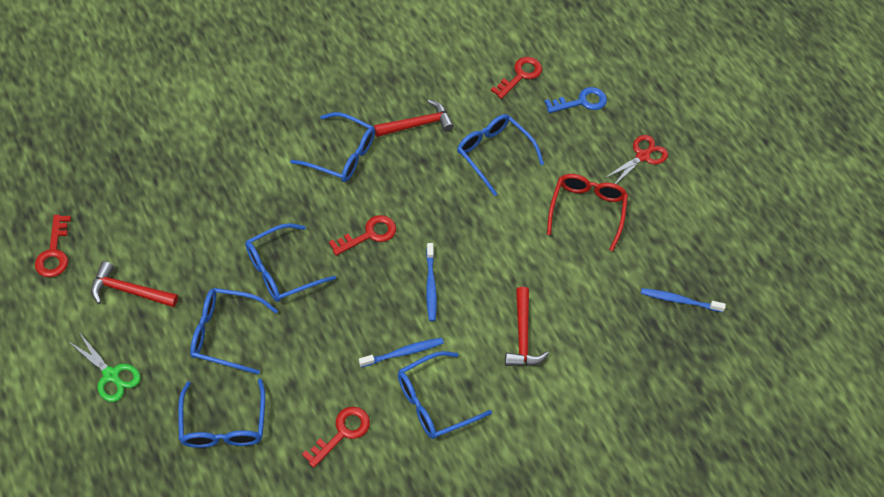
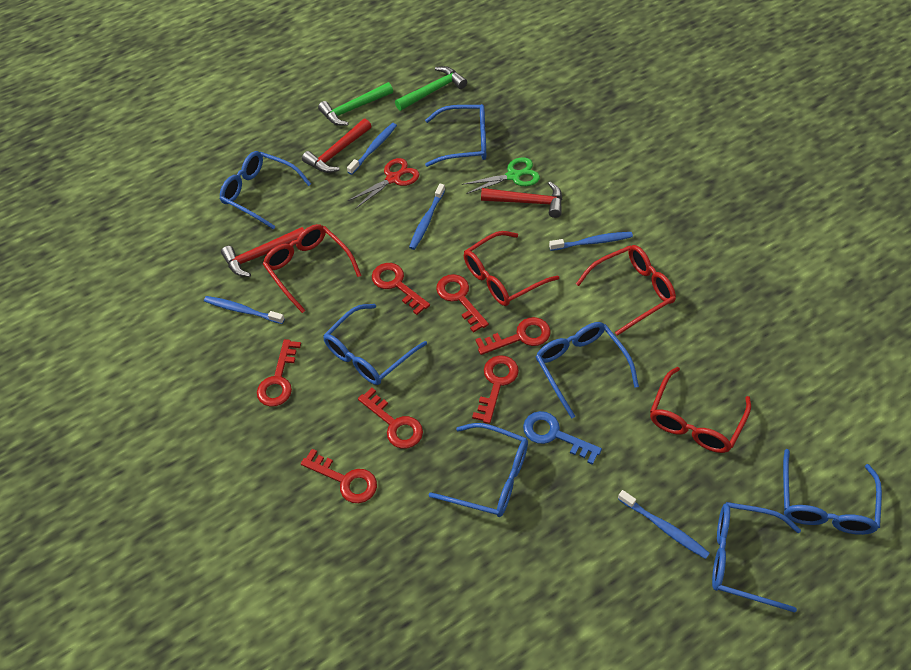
blue glasses: 6 -> 7
blue toothbrush: 3 -> 5
green hammer: 0 -> 2
red glasses: 1 -> 4
red key: 4 -> 7

